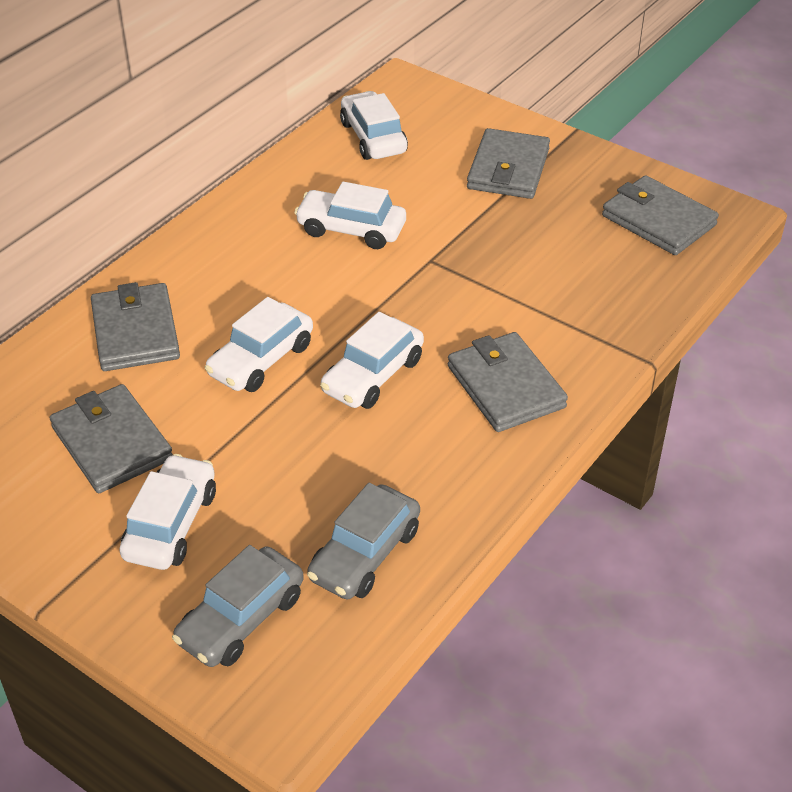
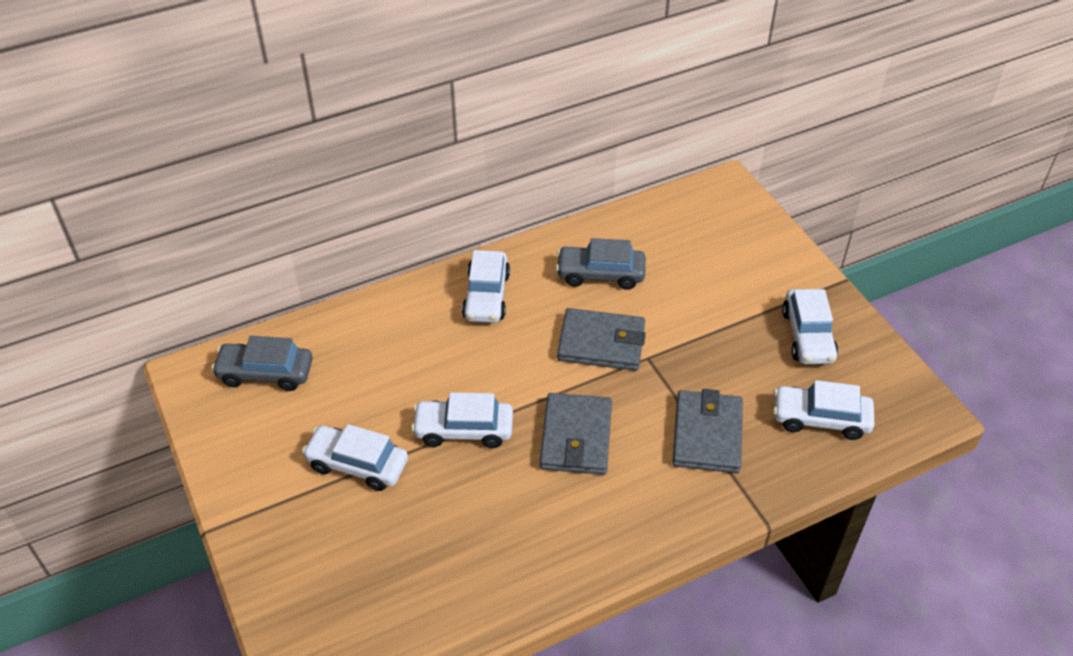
grey wallet: 5 -> 3

